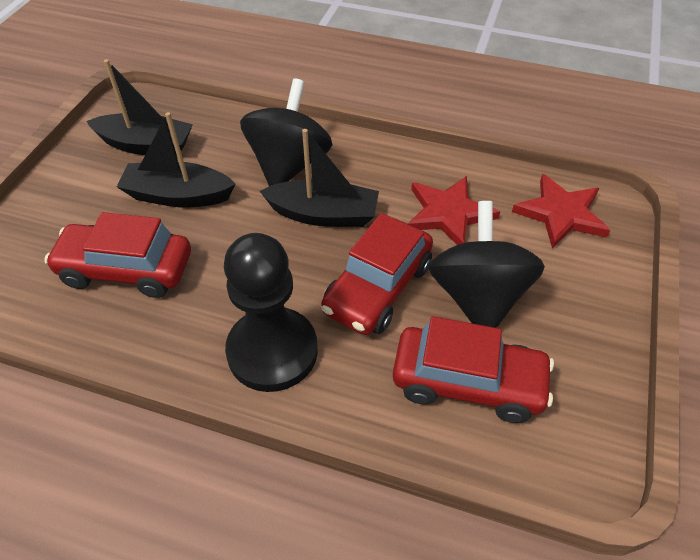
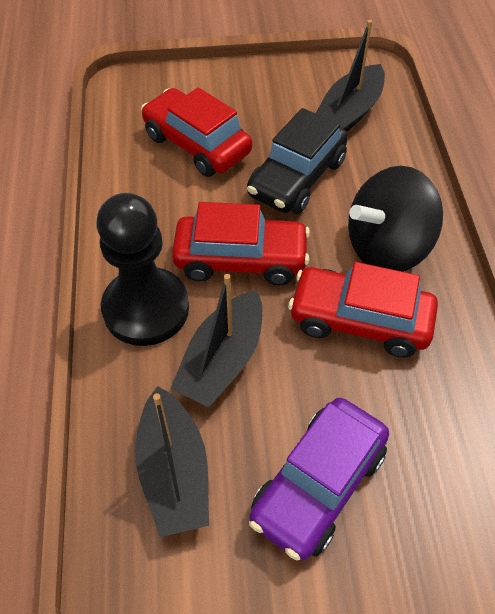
black car: 0 -> 1
black spinning top: 2 -> 1
purple car: 0 -> 1
red star: 2 -> 0

